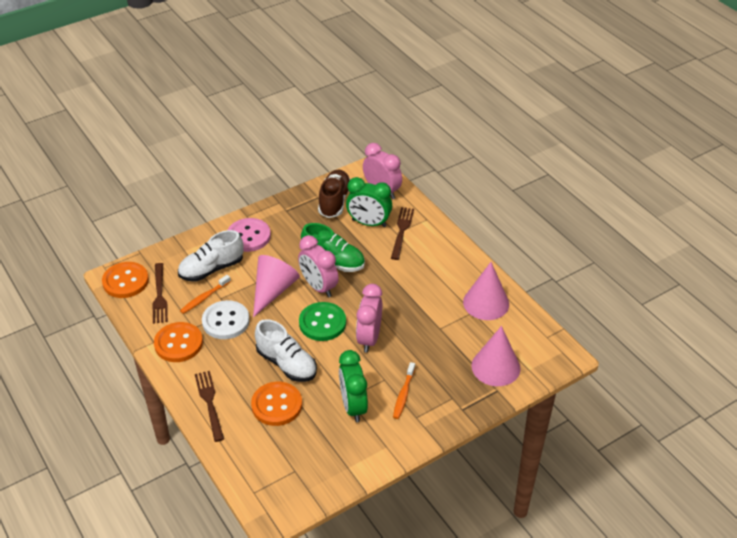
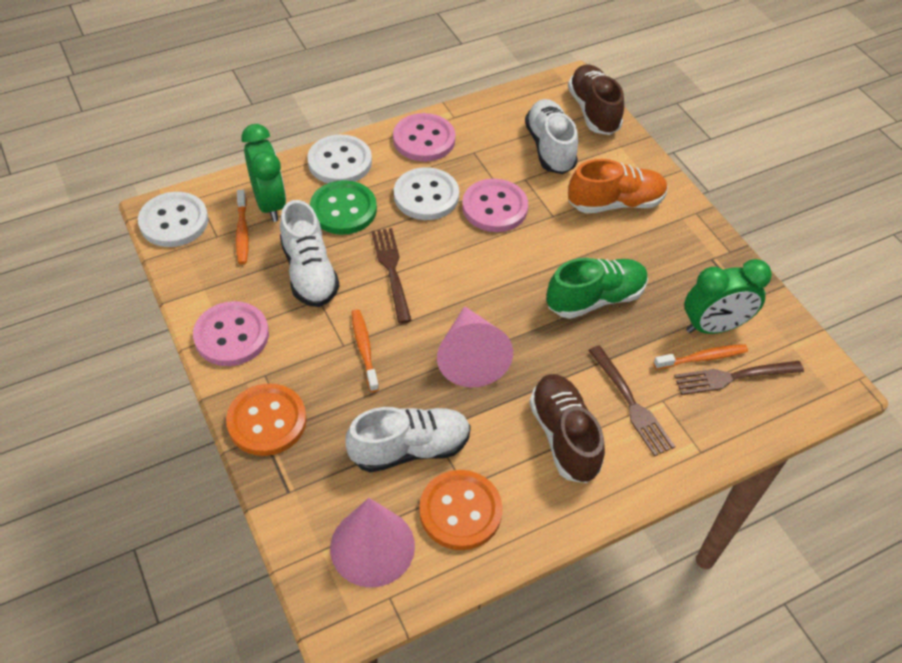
brown shoe: 1 -> 2
orange button: 3 -> 2
orange shoe: 0 -> 1
orange toothbrush: 2 -> 3
pink button: 1 -> 3
pink clock: 3 -> 0
pink cone: 3 -> 2
white button: 1 -> 3
white shoe: 2 -> 3

